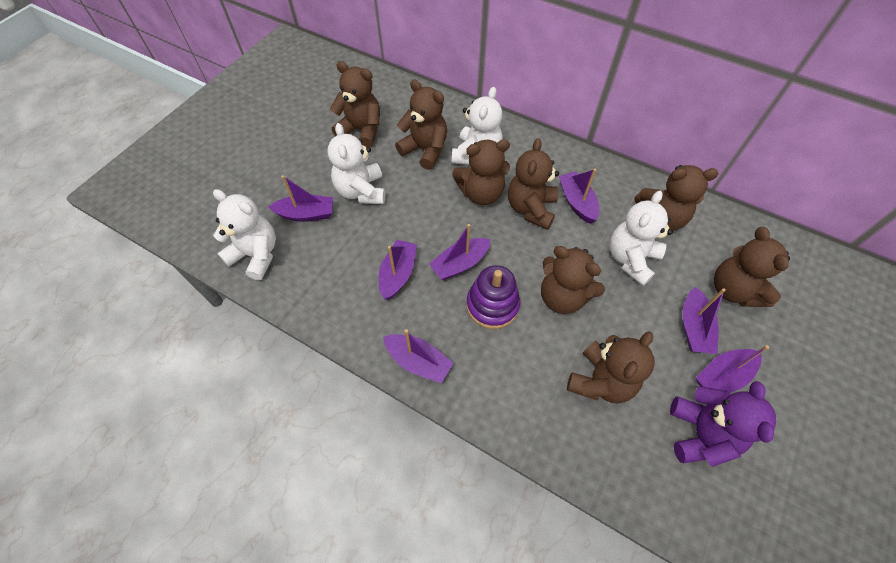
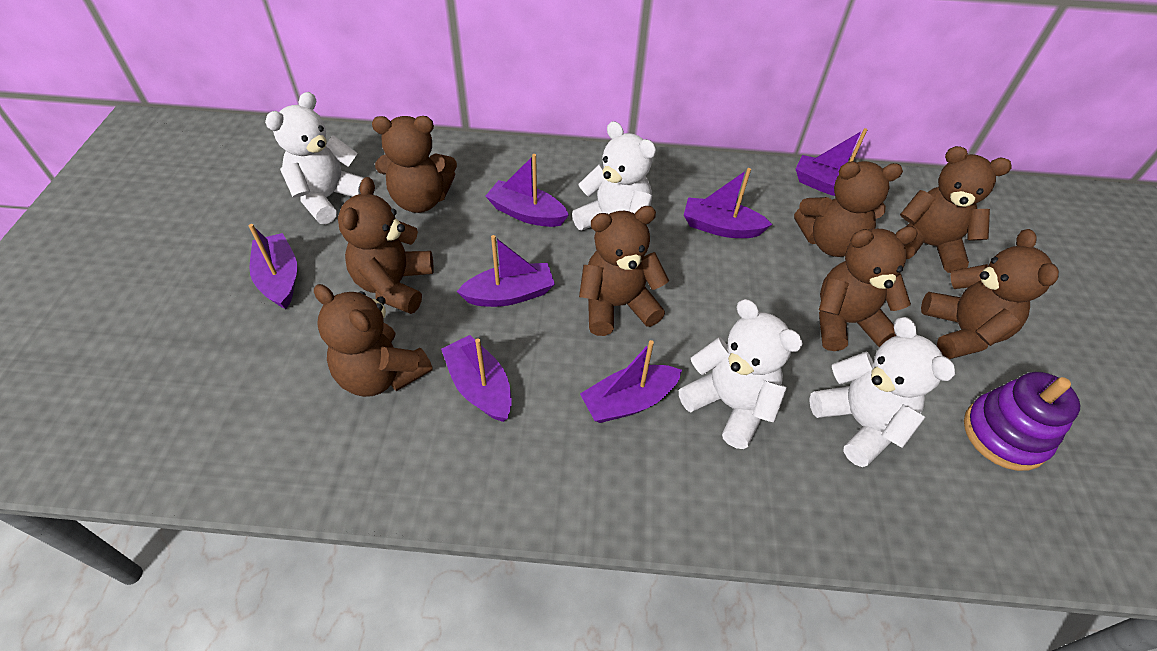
purple teddy bear: 1 -> 0

